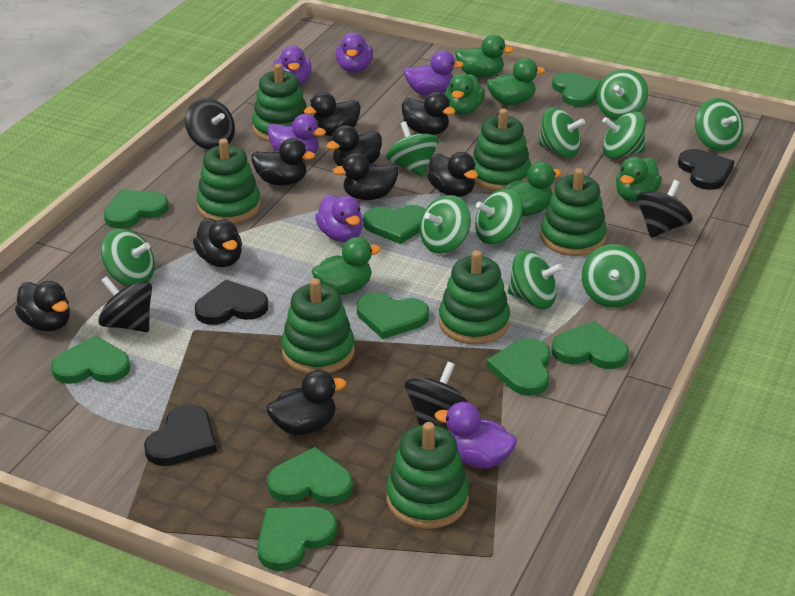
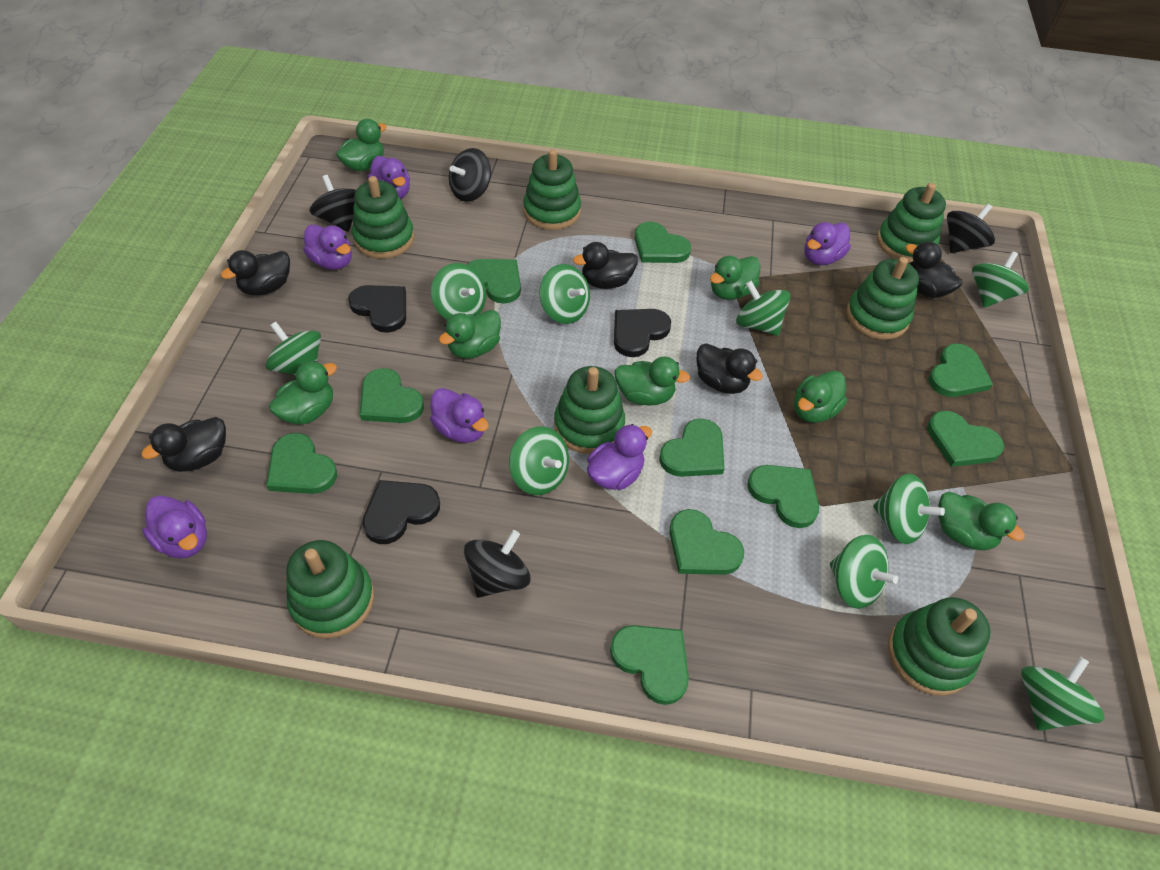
black duck: 9 -> 5
green duck: 6 -> 7
green heart: 9 -> 10
green spinning top: 10 -> 9

